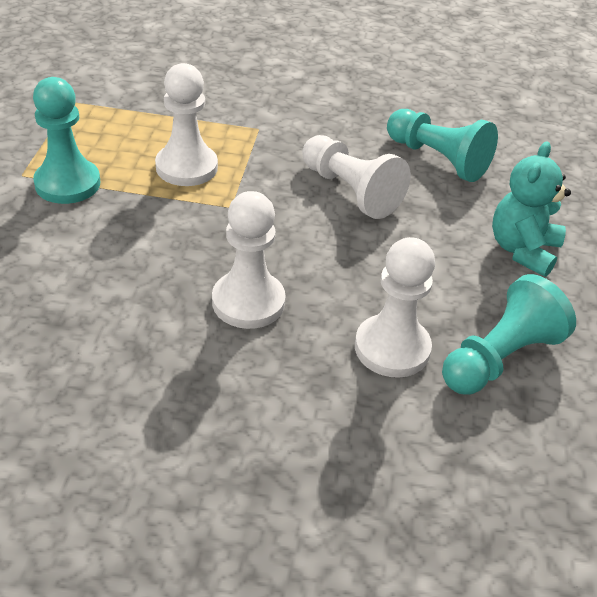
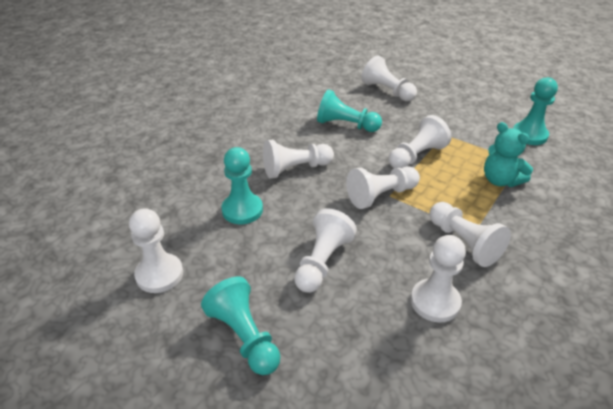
turquoise pawn: 3 -> 4
white pawn: 4 -> 8

